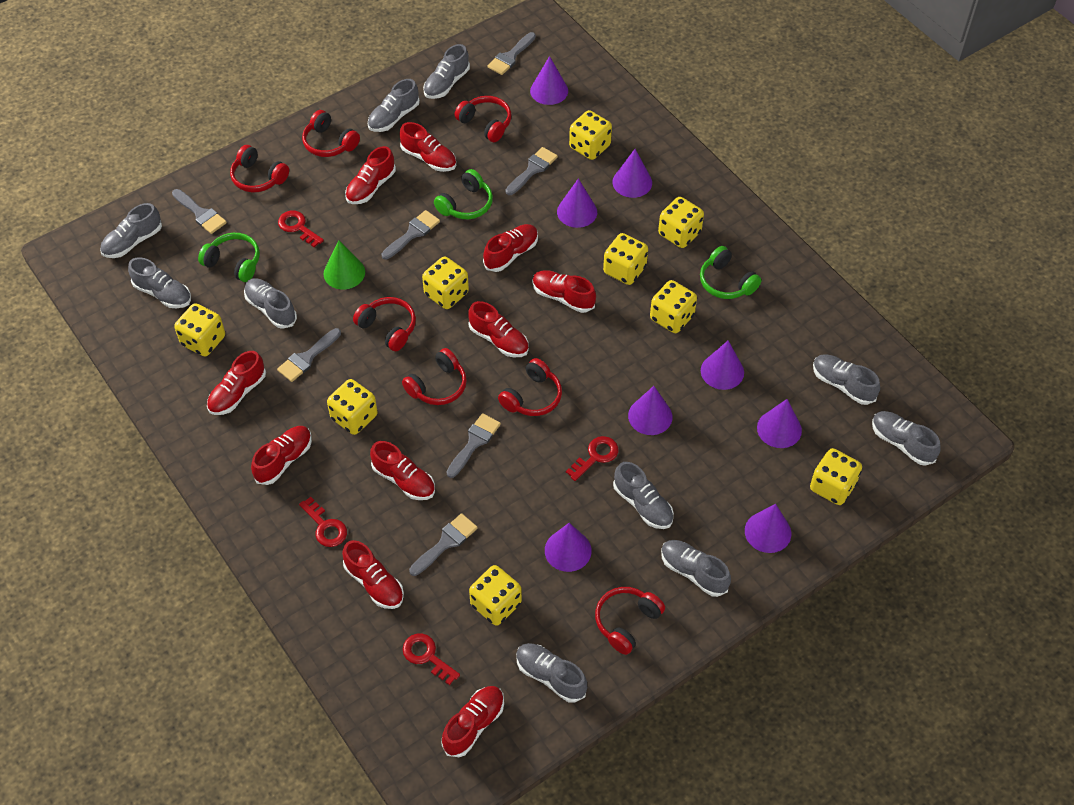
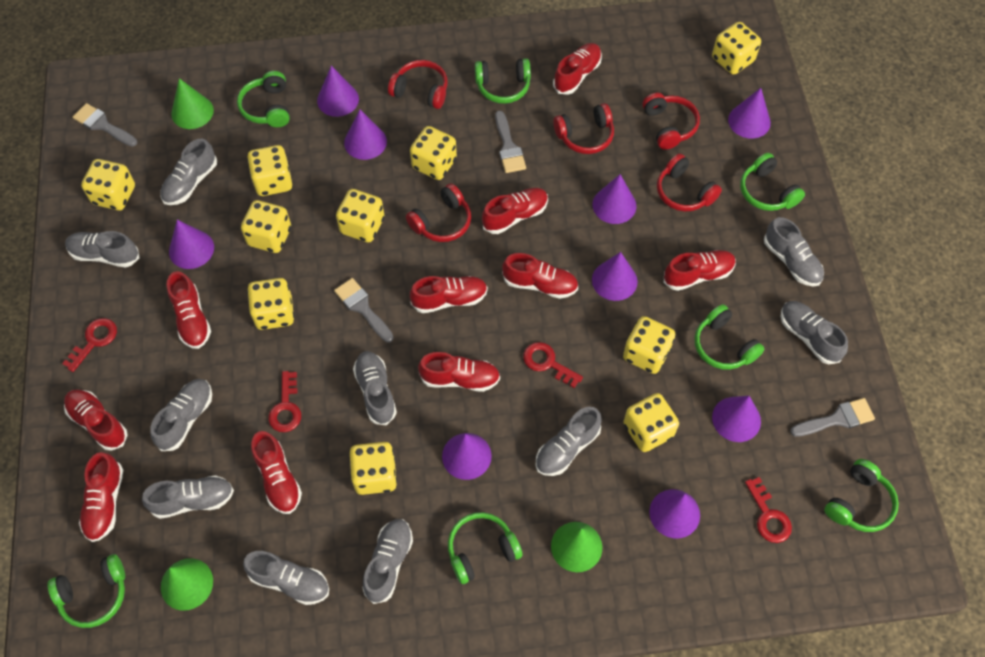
green cone: 1 -> 3
green headphones: 3 -> 7
grey brush: 7 -> 4
purple cone: 8 -> 9
red headphones: 7 -> 5
yellow dice: 9 -> 10

